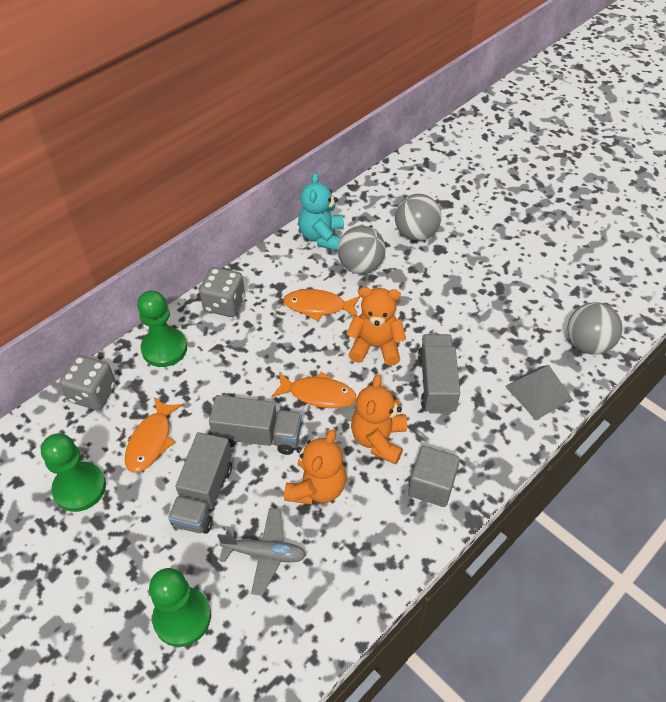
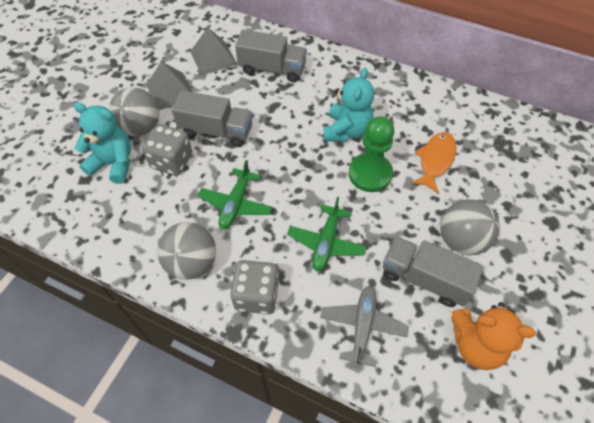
green pawn: 3 -> 1
green plane: 0 -> 2
grey cube: 1 -> 0
grey pyramid: 1 -> 2
orange fish: 3 -> 1
orange teddy bear: 3 -> 1
turquoise teddy bear: 1 -> 2

